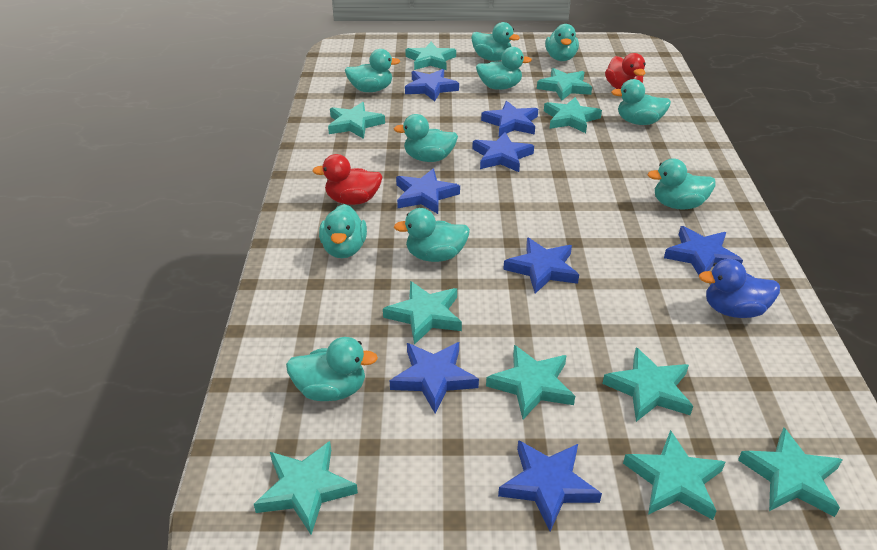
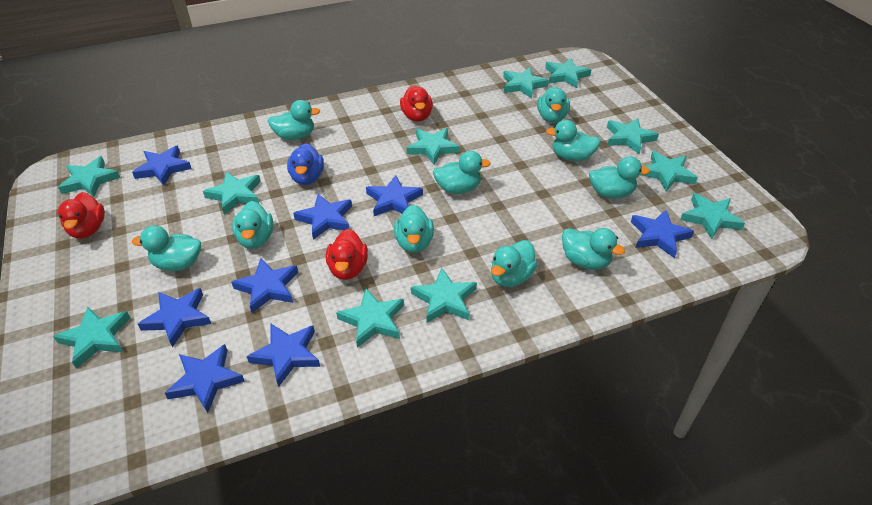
red duck: 2 -> 3
turquoise star: 10 -> 11

